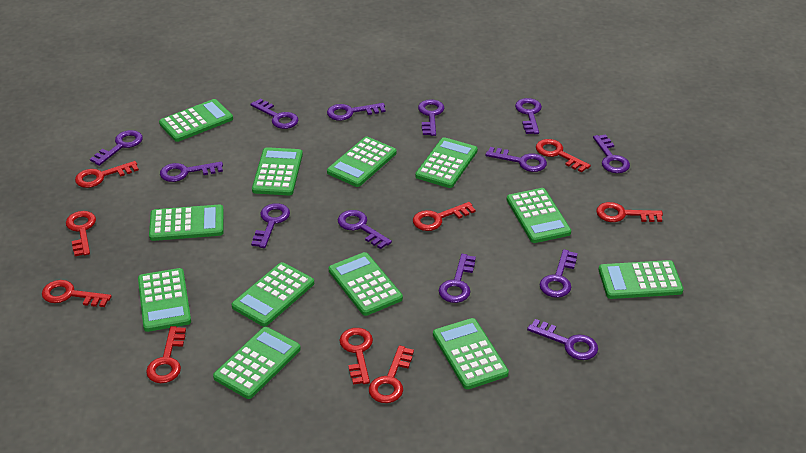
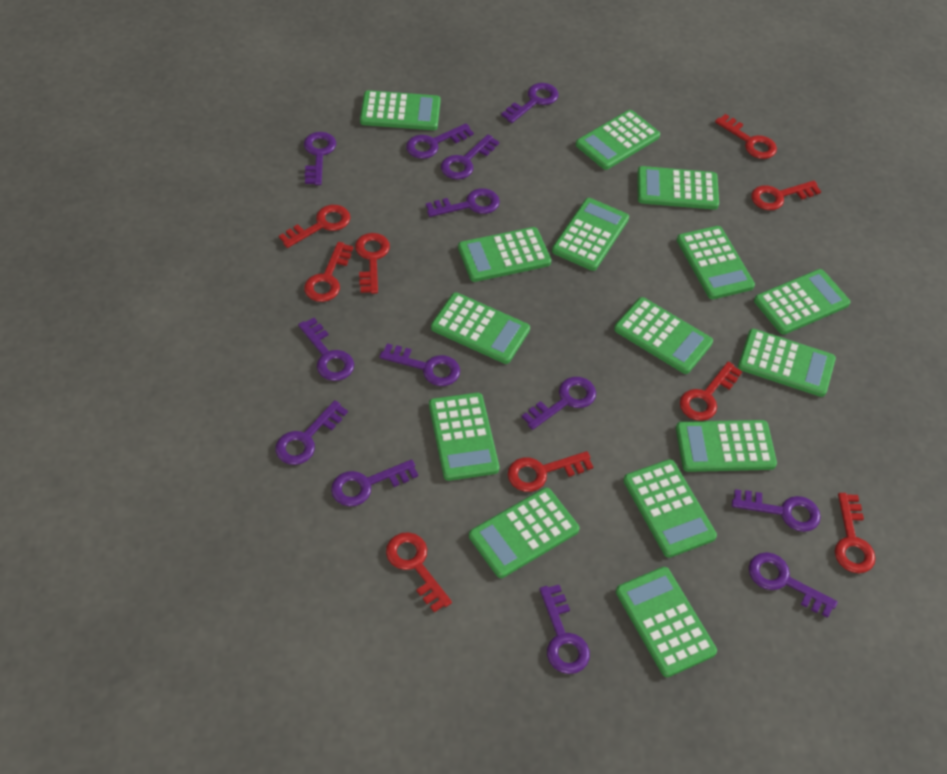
green calculator: 12 -> 15

